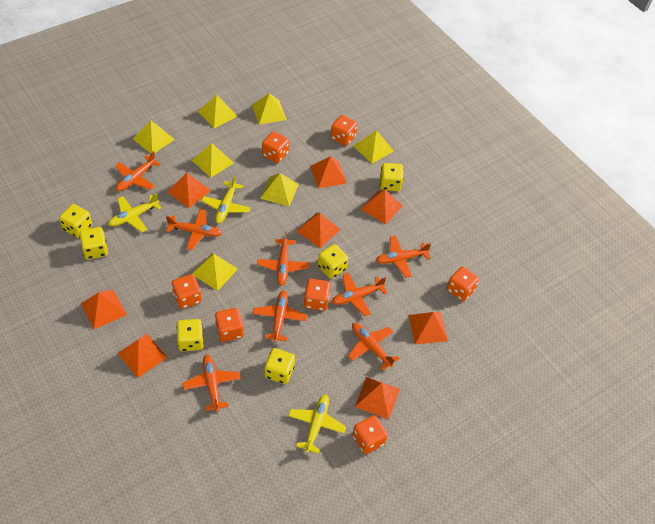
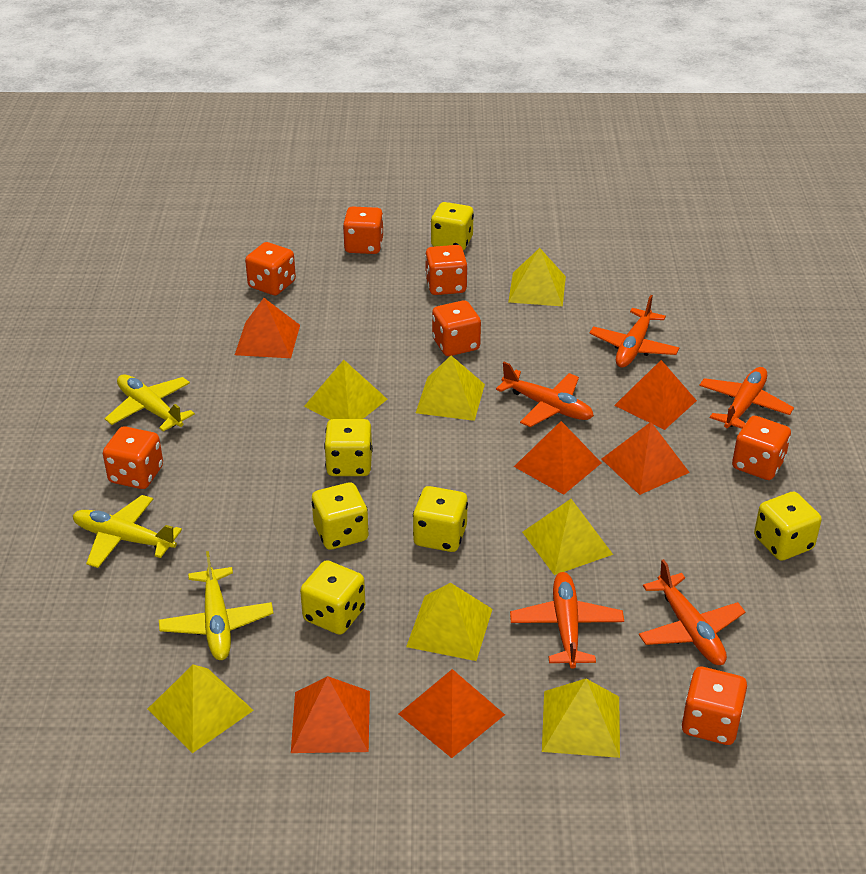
orange plane: 8 -> 5
orange pyramid: 8 -> 6

